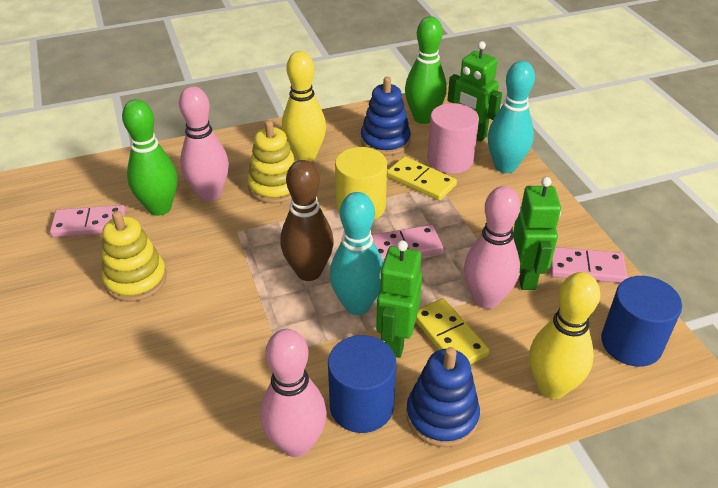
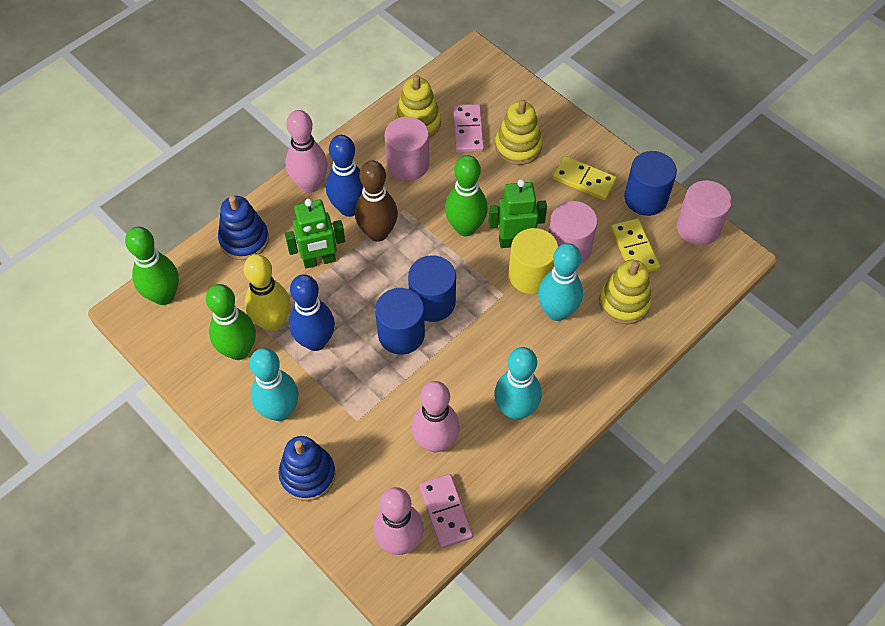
blue bowling pin: 0 -> 2
blue cylinder: 2 -> 3
green bowling pin: 2 -> 3
green robot: 3 -> 2
pink cylinder: 1 -> 3
pink domino: 3 -> 2
turquoise bowling pin: 2 -> 3
yellow bowling pin: 2 -> 1
yellow stacking toy: 2 -> 3

